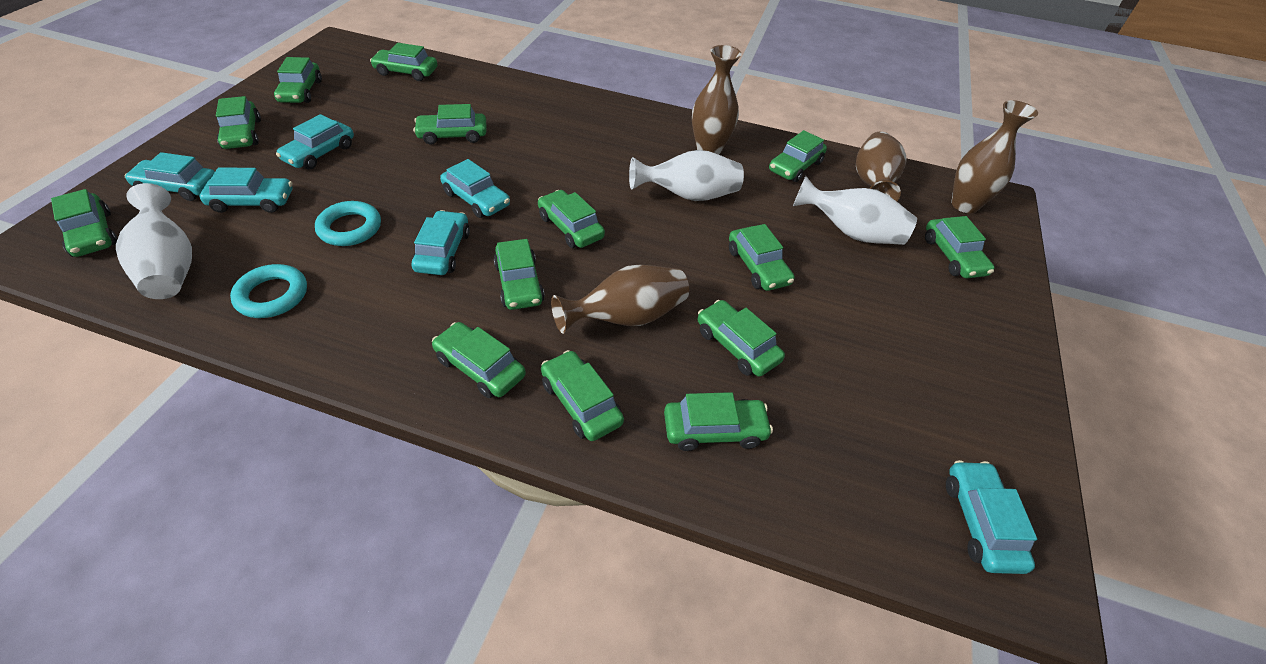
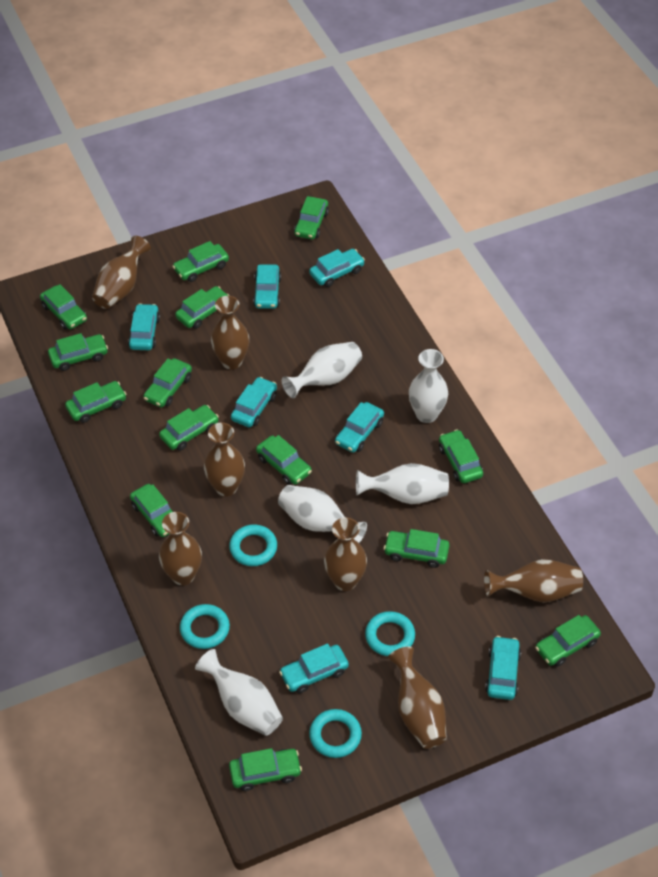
brown vase: 4 -> 7
turquoise car: 6 -> 7
turquoise ring: 2 -> 4
white vase: 3 -> 5

